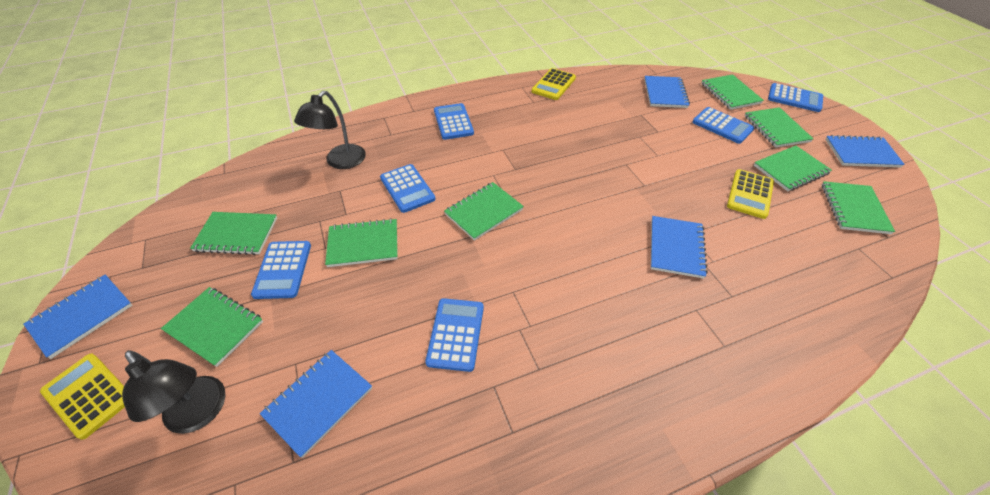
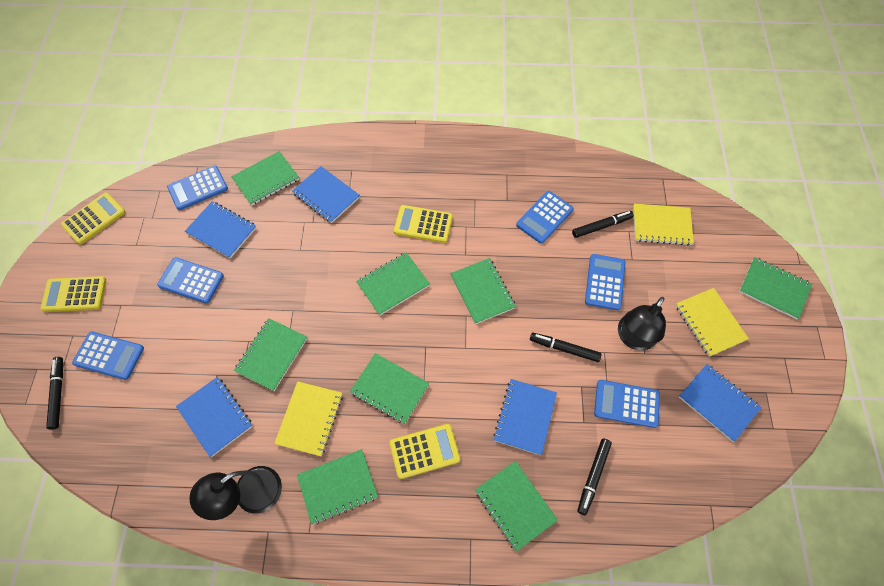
black marker: 0 -> 4
yellow calculator: 3 -> 4
yellow notebook: 0 -> 3

